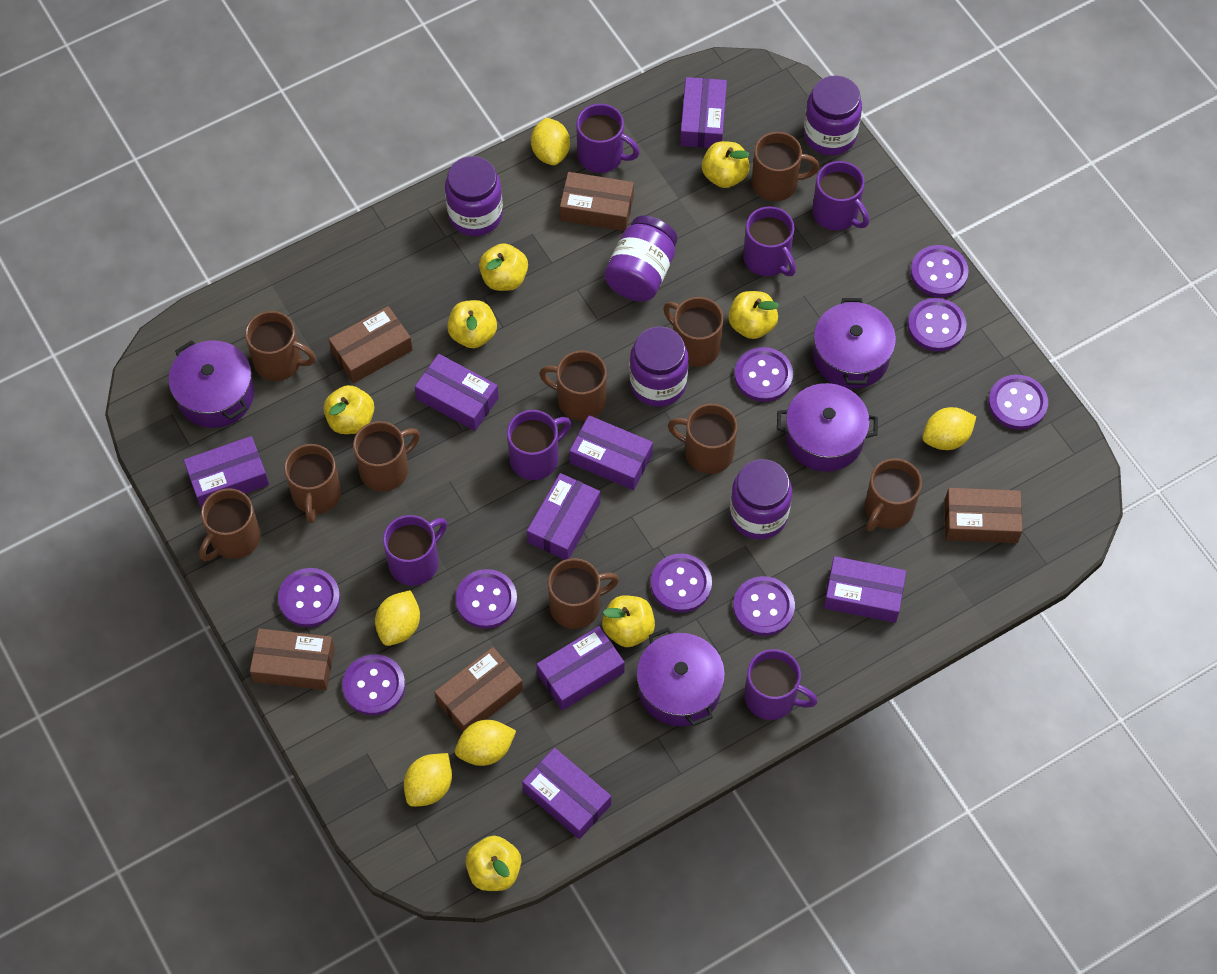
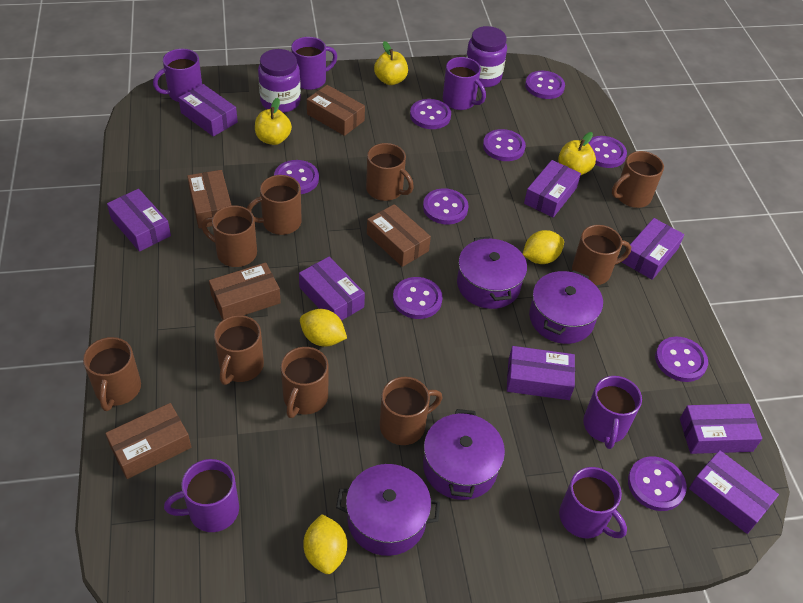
brown mug: 10 -> 9
purple jar: 5 -> 2
yellow apple: 7 -> 3
yellow lemon: 5 -> 3

